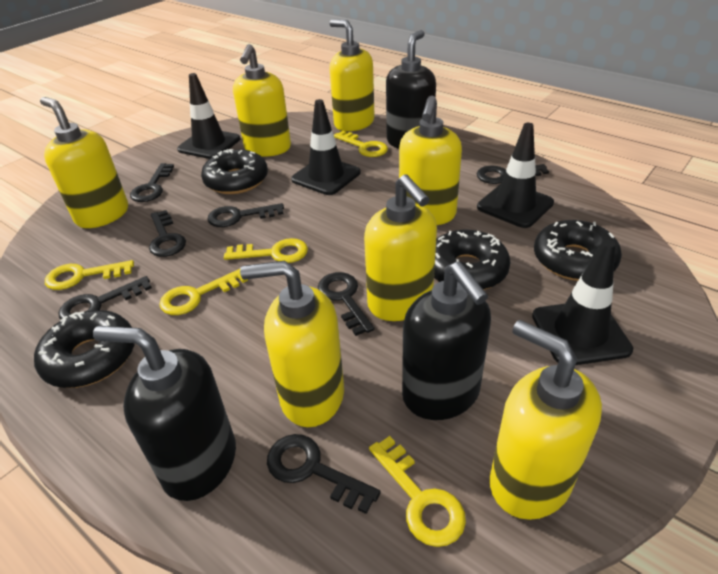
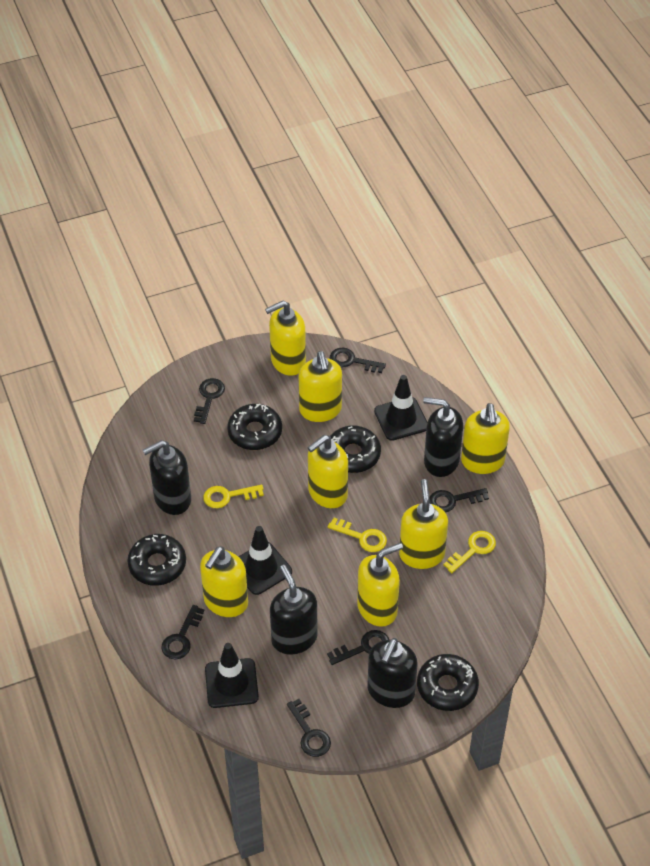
black key: 7 -> 6
black soap dispenser: 3 -> 4
black traffic cone: 4 -> 3
yellow key: 5 -> 3

